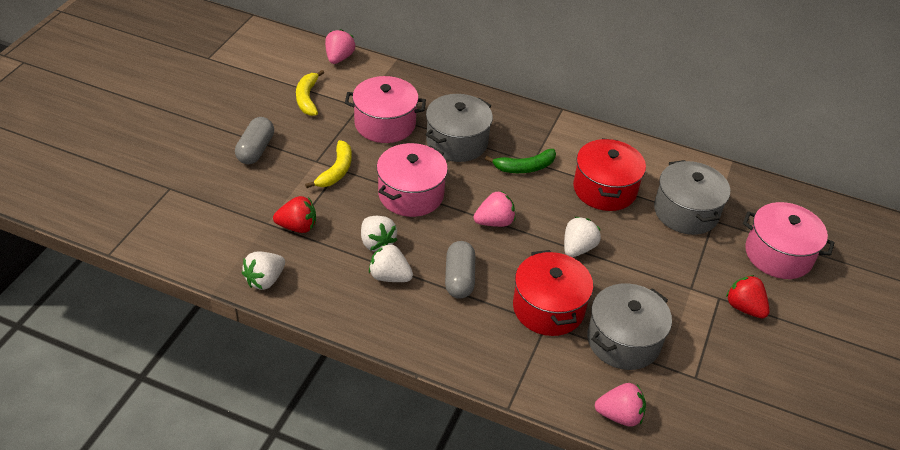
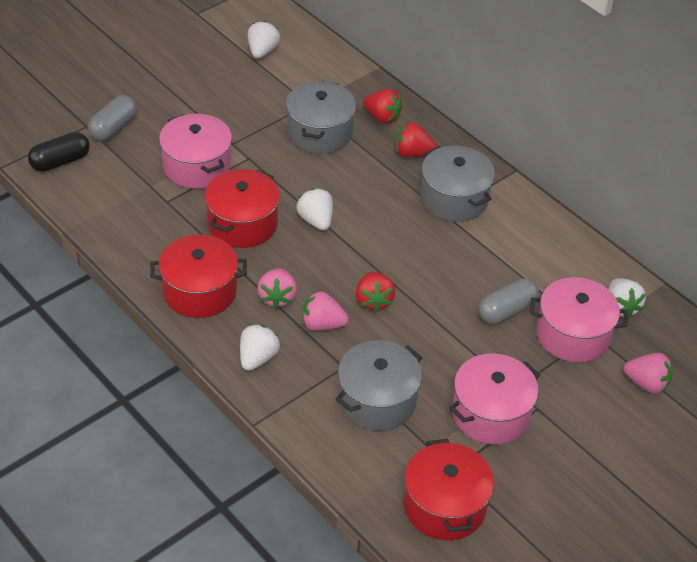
black capsule: 0 -> 1
green banana: 1 -> 0
red pot: 2 -> 3
red strawberry: 2 -> 3
yellow banana: 2 -> 0

